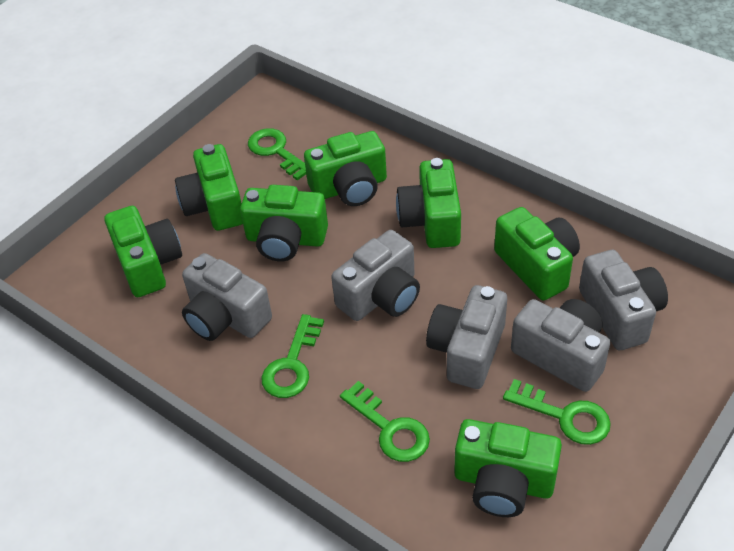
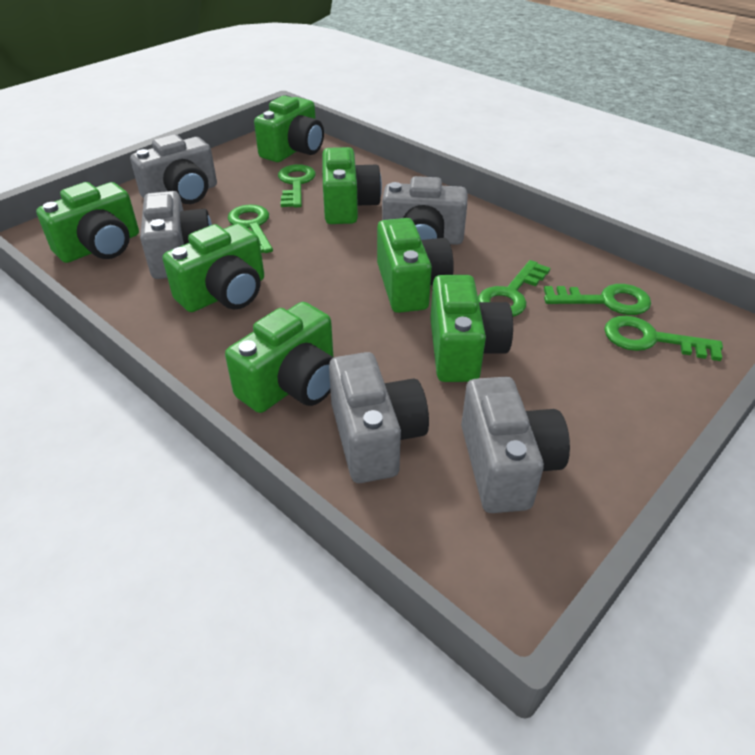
green key: 4 -> 5

